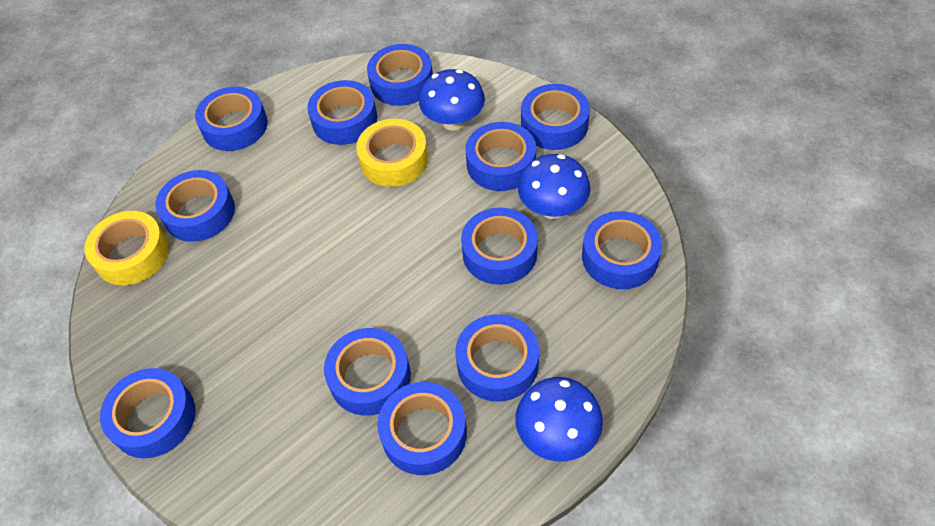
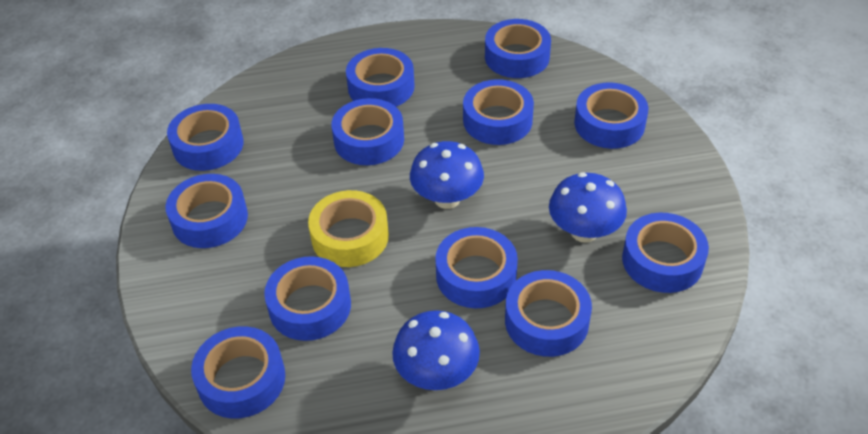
yellow tape: 2 -> 1

